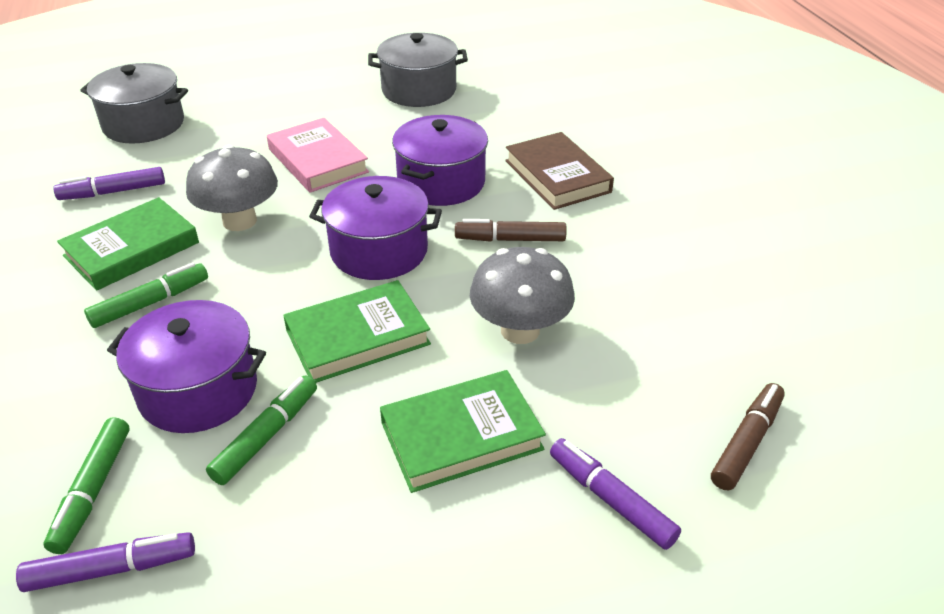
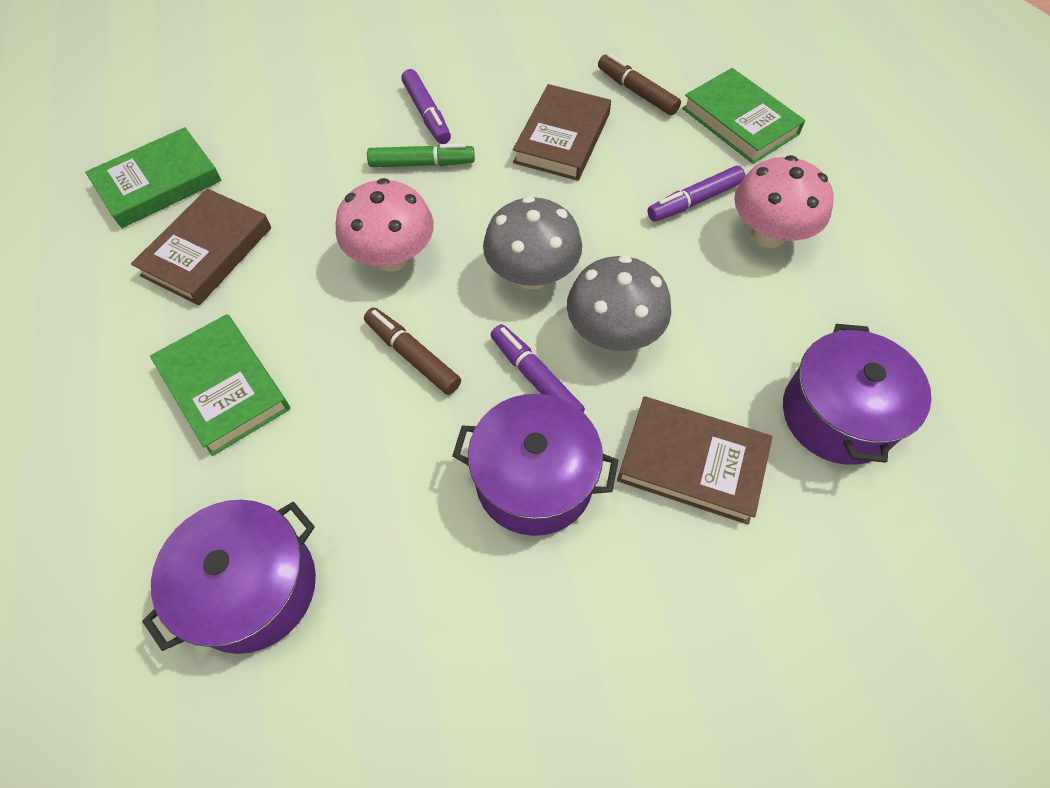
brown book: 1 -> 3
green marker: 3 -> 1
grey pot: 2 -> 0
pink book: 1 -> 0
pink mushroom: 0 -> 2

